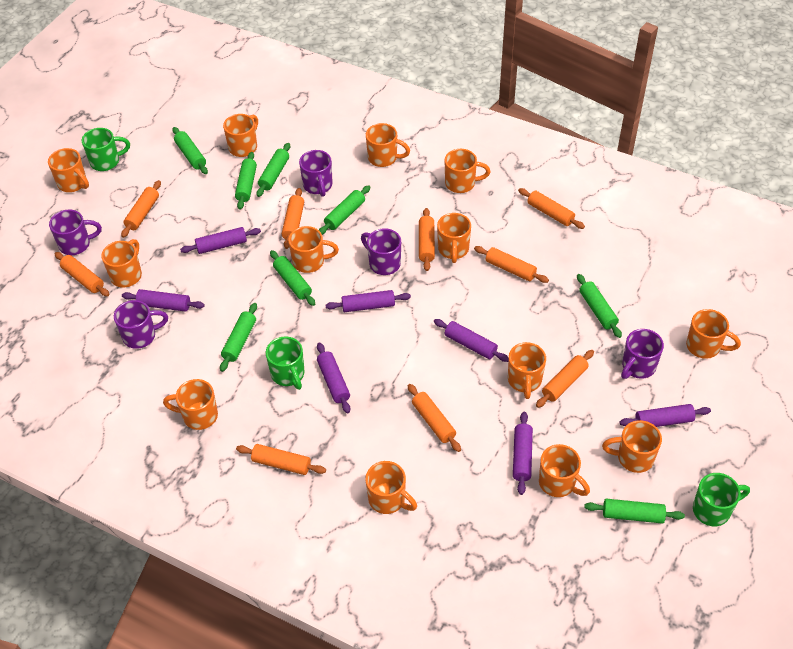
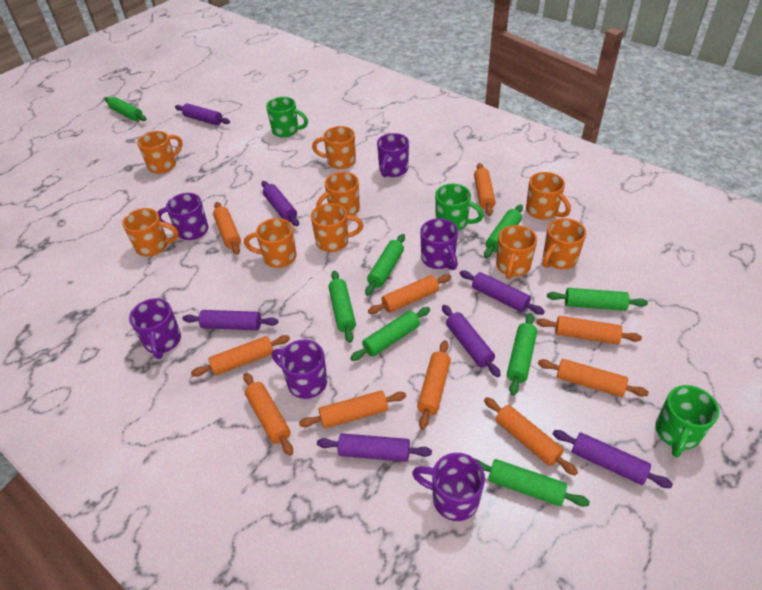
orange mug: 13 -> 9
orange rolling pin: 9 -> 10
purple mug: 5 -> 6

